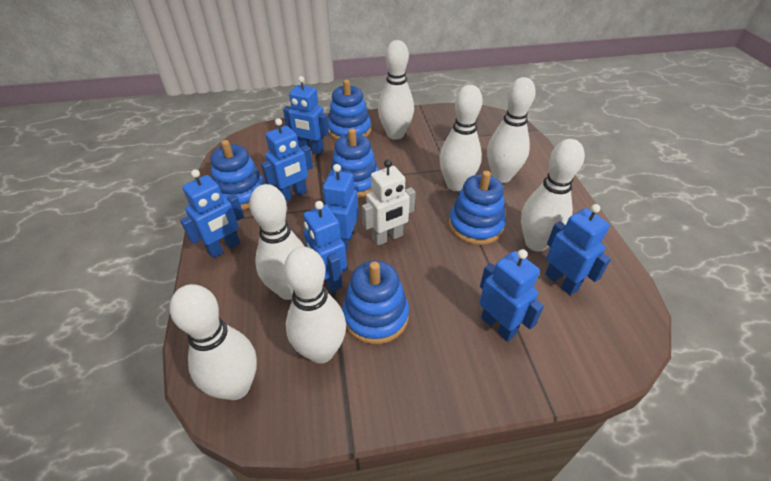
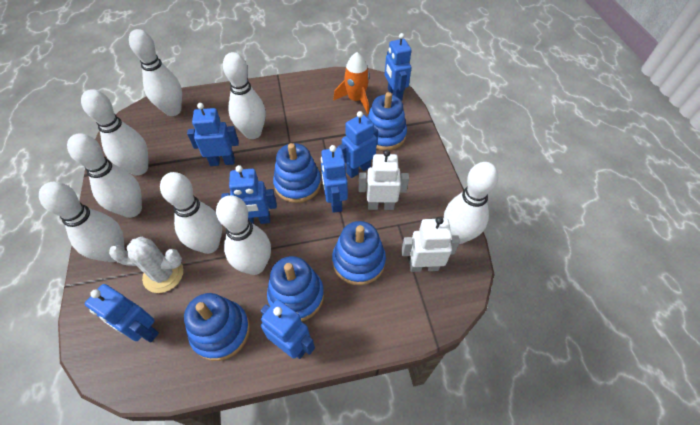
orange rocket: 0 -> 1
white bowling pin: 7 -> 8
white cactus: 0 -> 1
white robot: 1 -> 2

